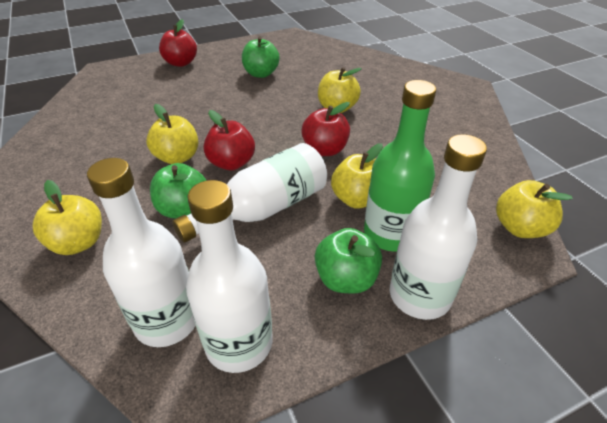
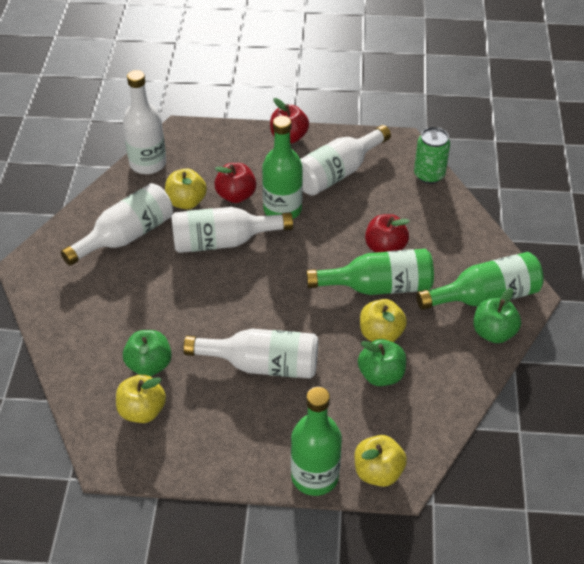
green bottle: 1 -> 4
green can: 0 -> 1
white bottle: 4 -> 5
yellow apple: 5 -> 4

